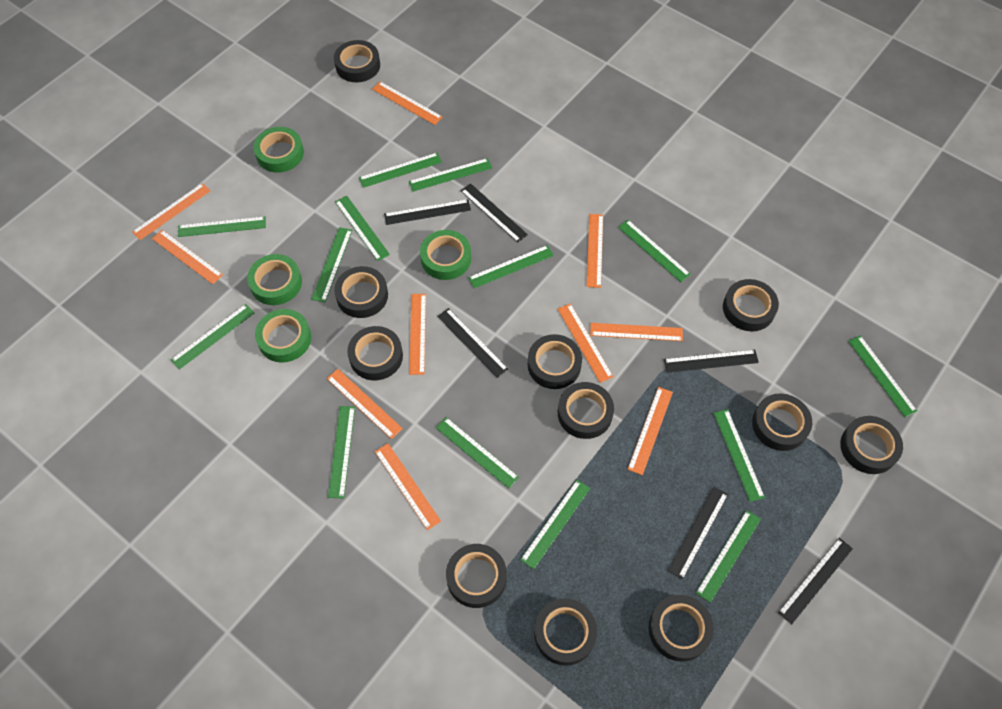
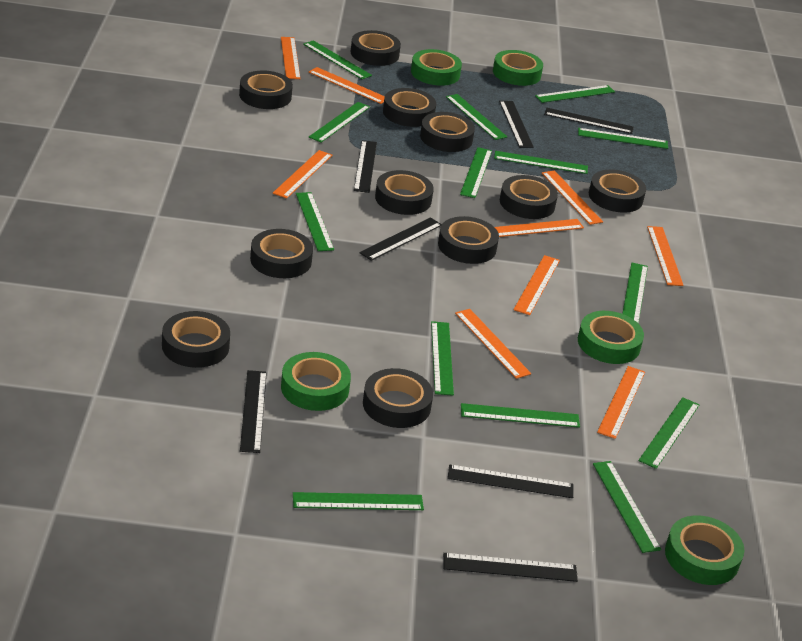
black ruler: 6 -> 7
green tape: 4 -> 5
orange ruler: 10 -> 9

